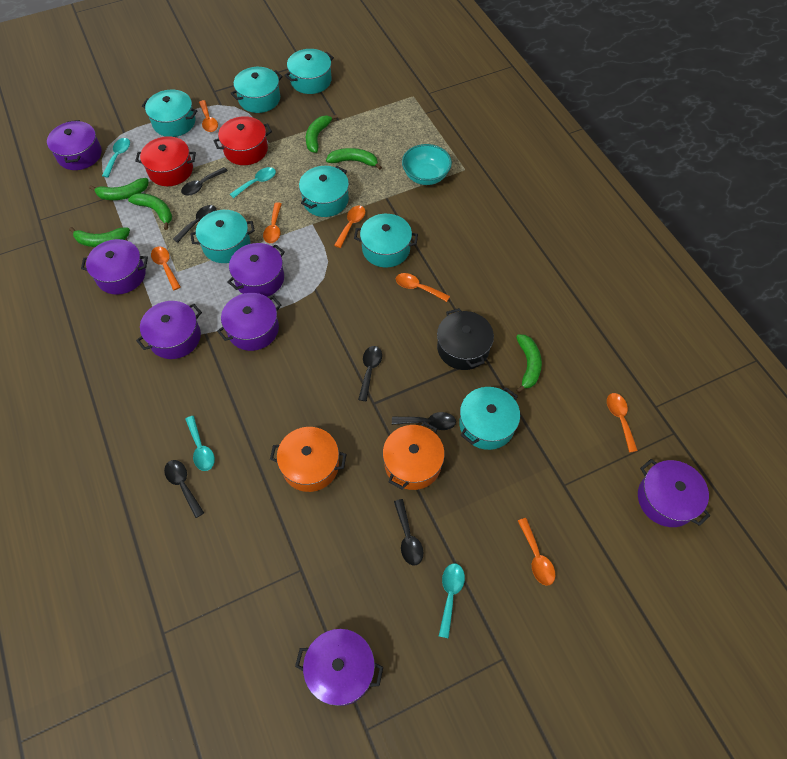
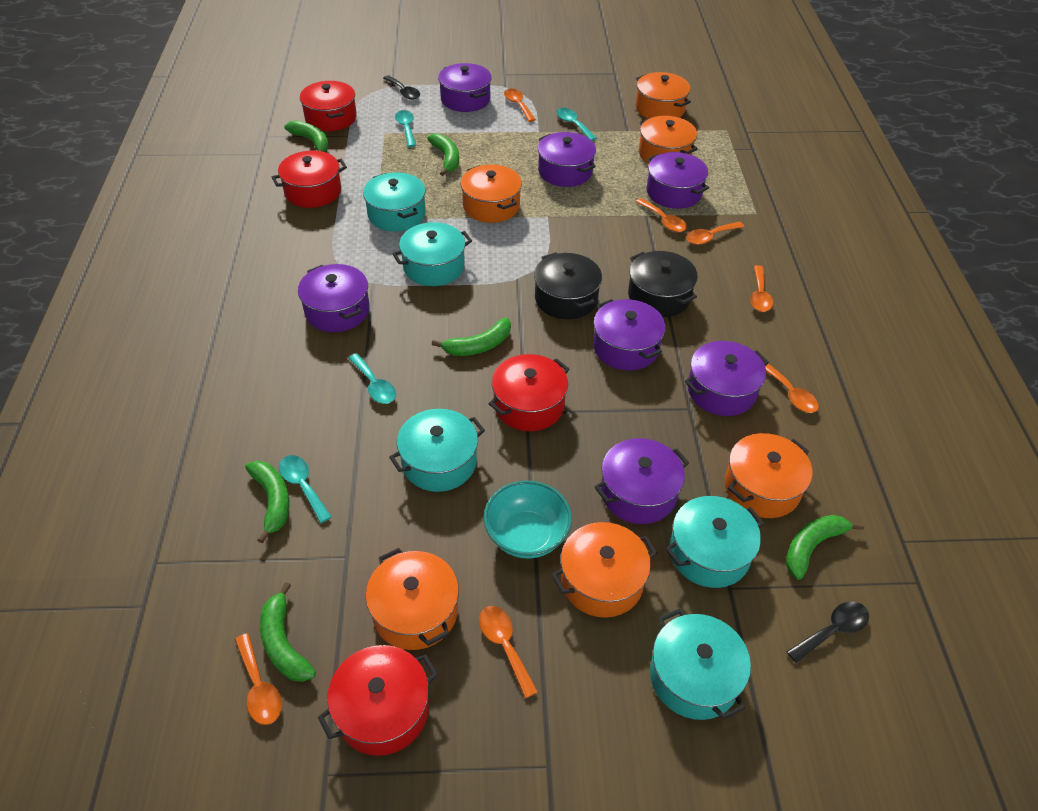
black pot: 1 -> 2
black spoon: 6 -> 2
orange pot: 2 -> 6
red pot: 2 -> 4
turquoise pot: 7 -> 5

